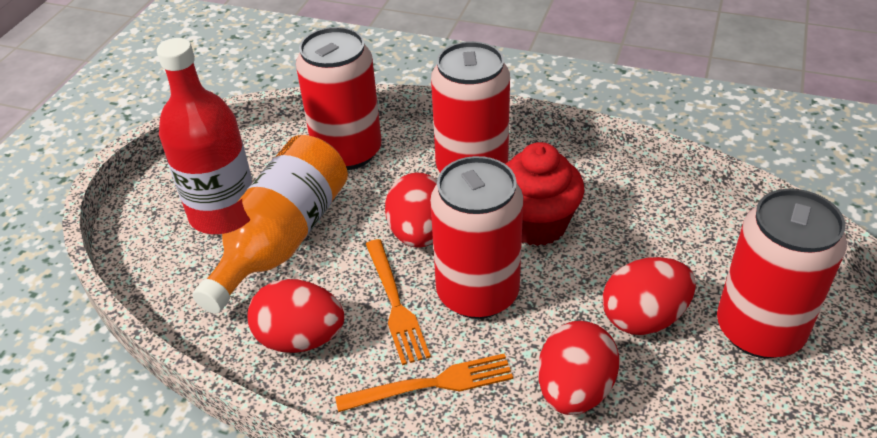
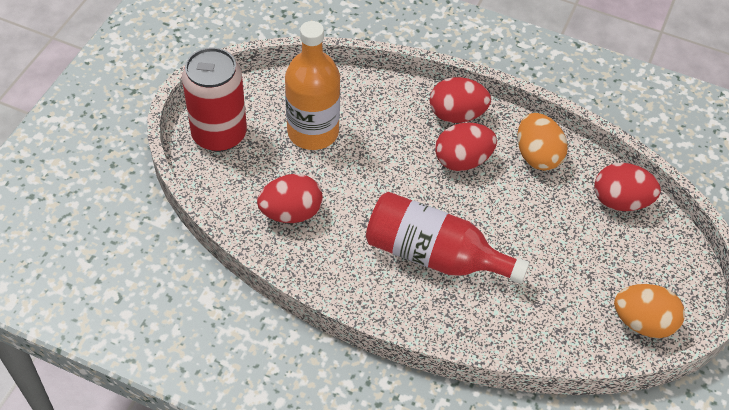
orange egg: 0 -> 2
orange fork: 2 -> 0
red can: 4 -> 1
red cupcake: 1 -> 0

